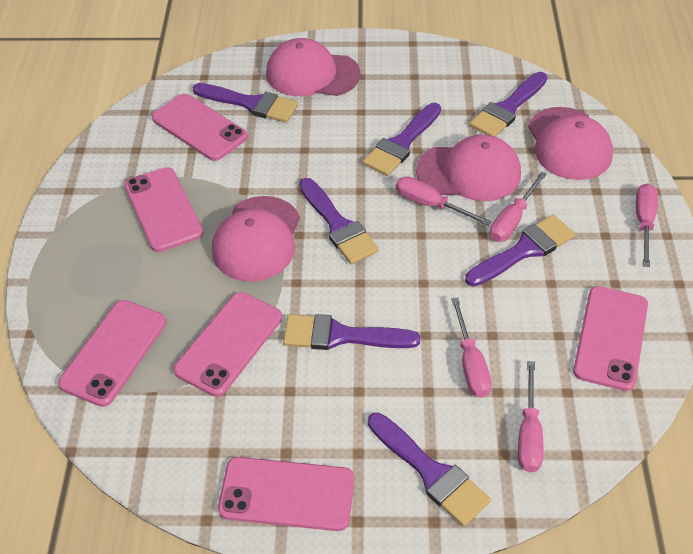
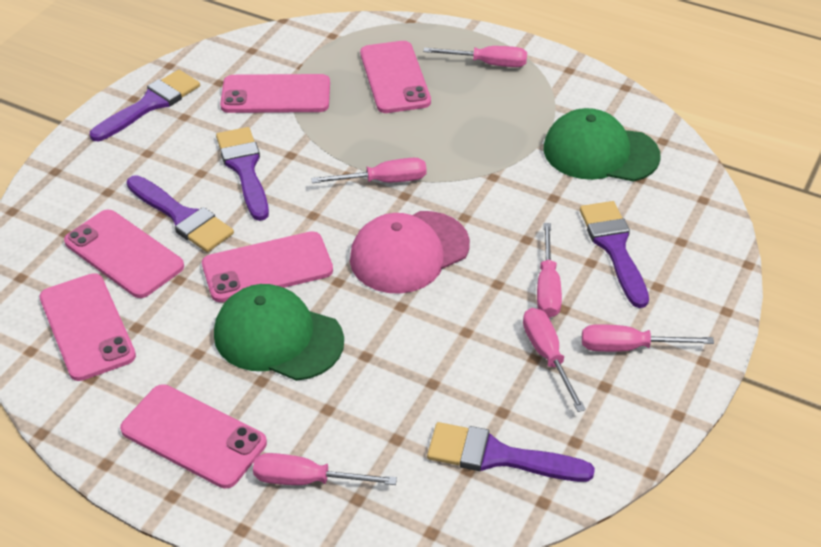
green cap: 0 -> 2
pink cap: 4 -> 1
pink screwdriver: 5 -> 6
purple brush: 7 -> 5

